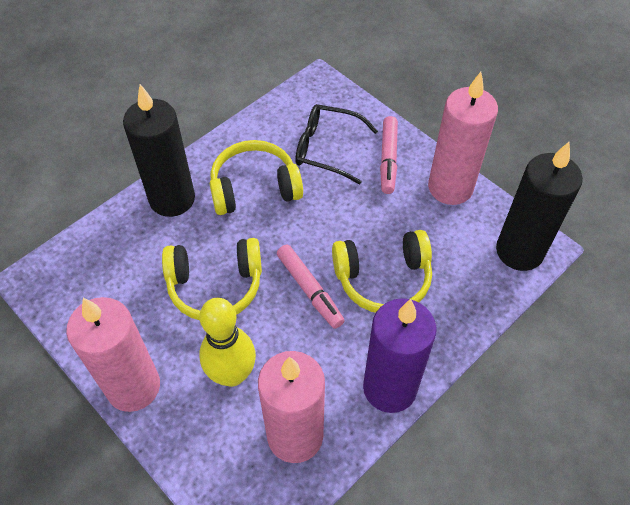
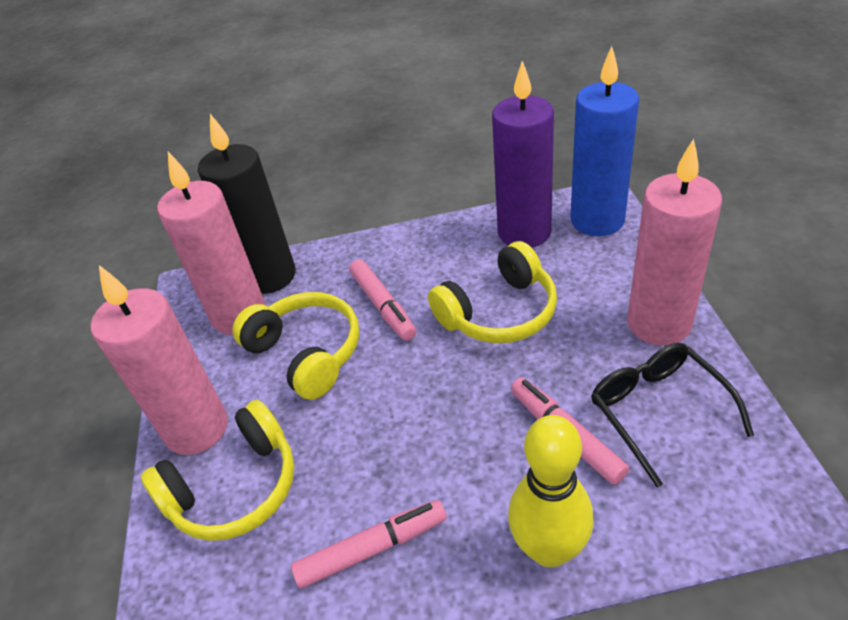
black candle: 2 -> 1
blue candle: 0 -> 1
pink marker: 2 -> 3

